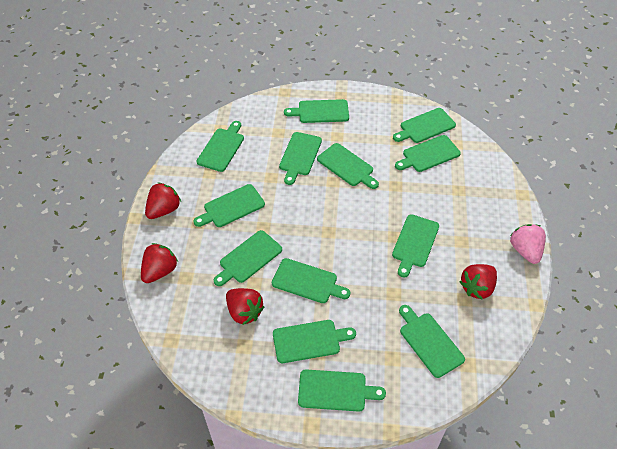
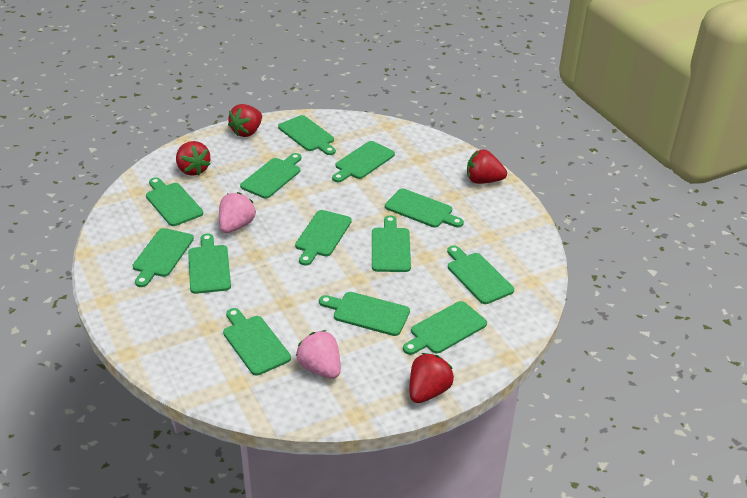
pink strawberry: 1 -> 2

